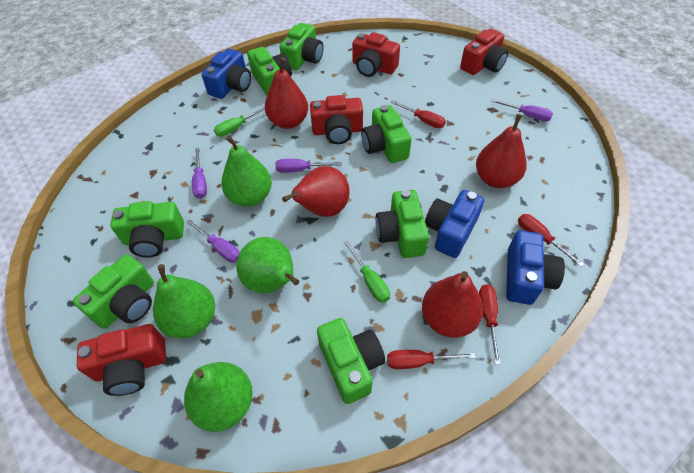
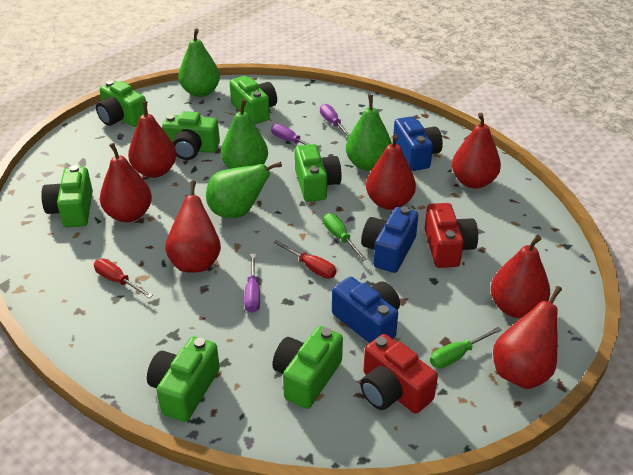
purple screwdriver: 4 -> 3
red camera: 4 -> 2
red pear: 4 -> 7
red screwdriver: 4 -> 2

